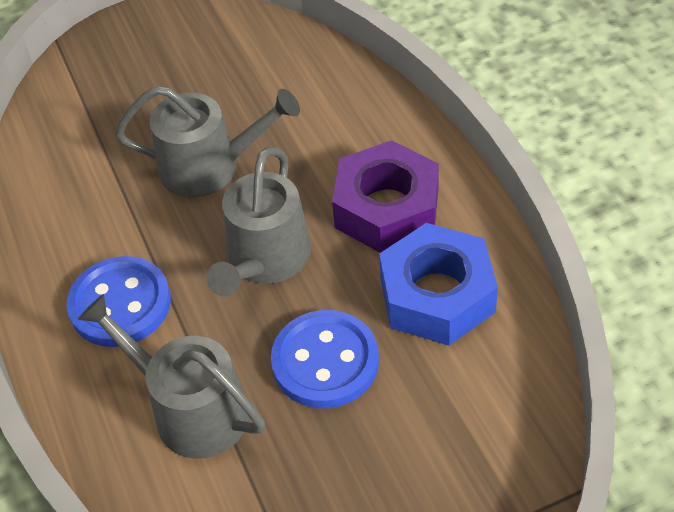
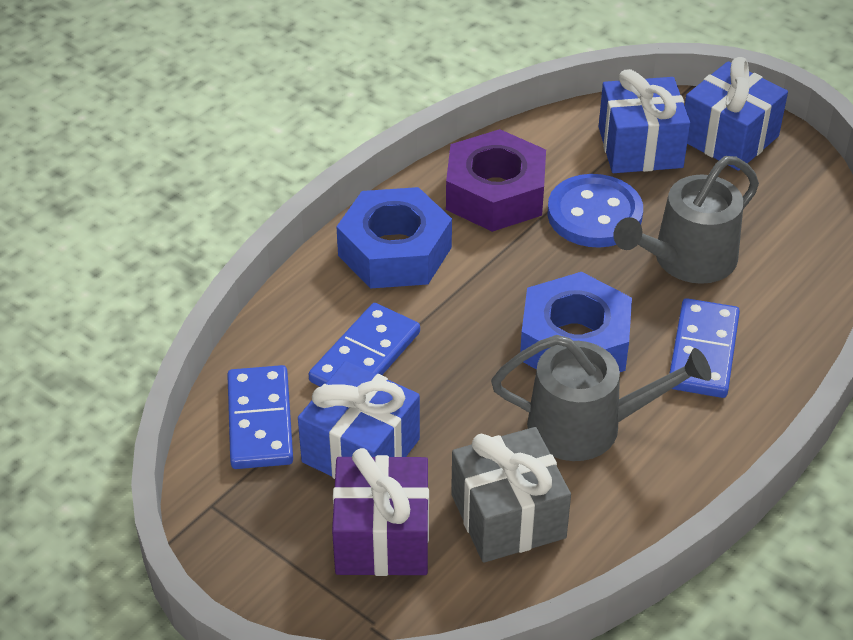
blue button: 2 -> 1
blue domino: 0 -> 3
blue gift: 0 -> 3
blue nut: 1 -> 2
grey gift: 0 -> 1
grey watering can: 3 -> 2
purple gift: 0 -> 1

